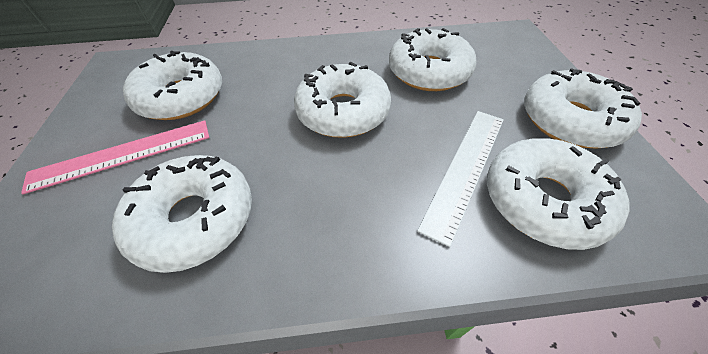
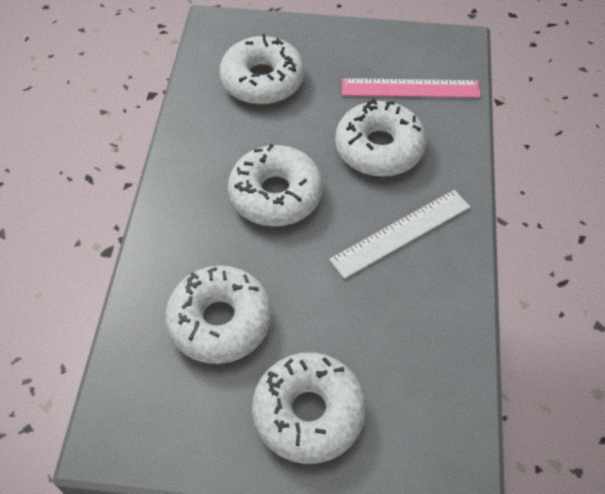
white donut: 6 -> 5

